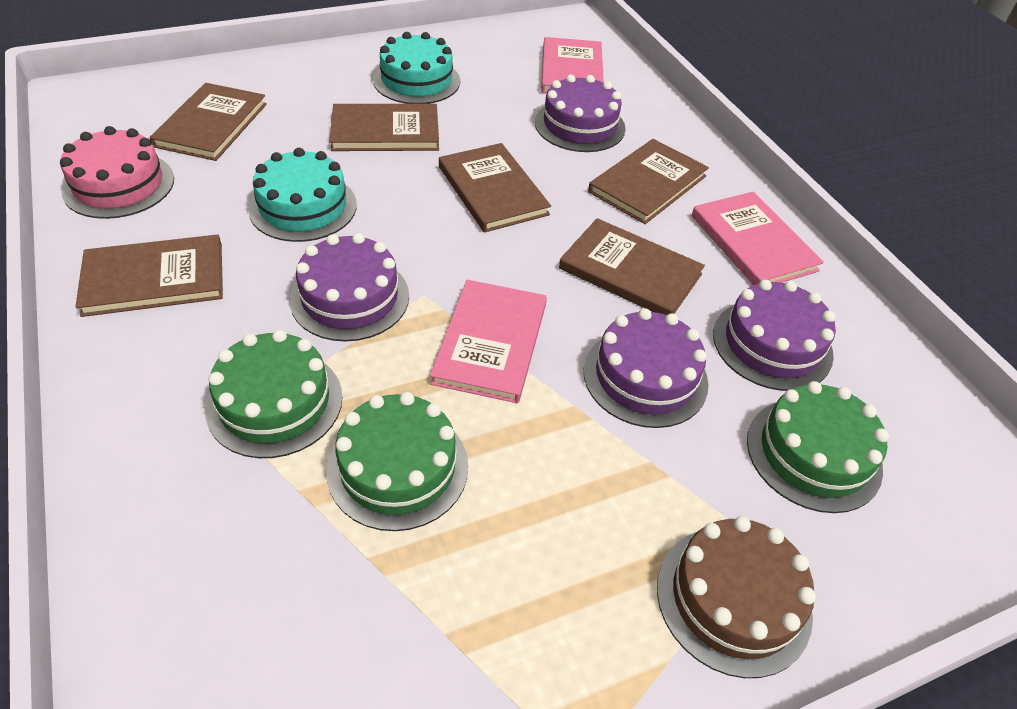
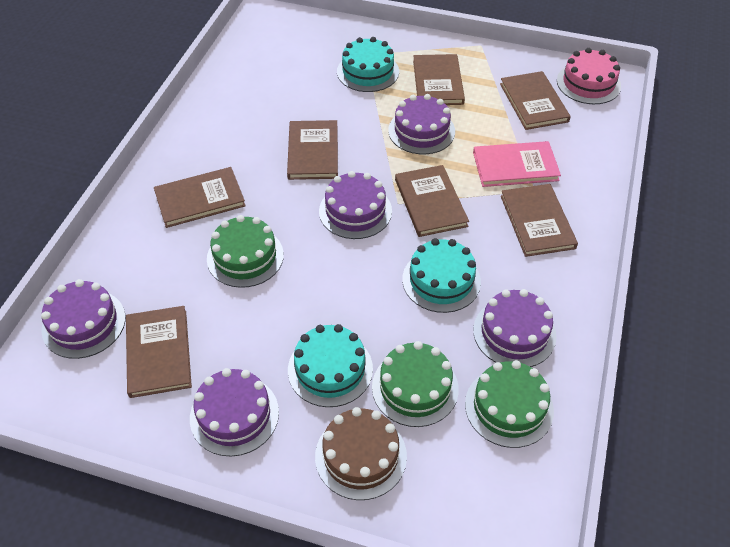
brown book: 6 -> 7
pink book: 3 -> 1
purple cake: 4 -> 5
turquoise cake: 2 -> 3

